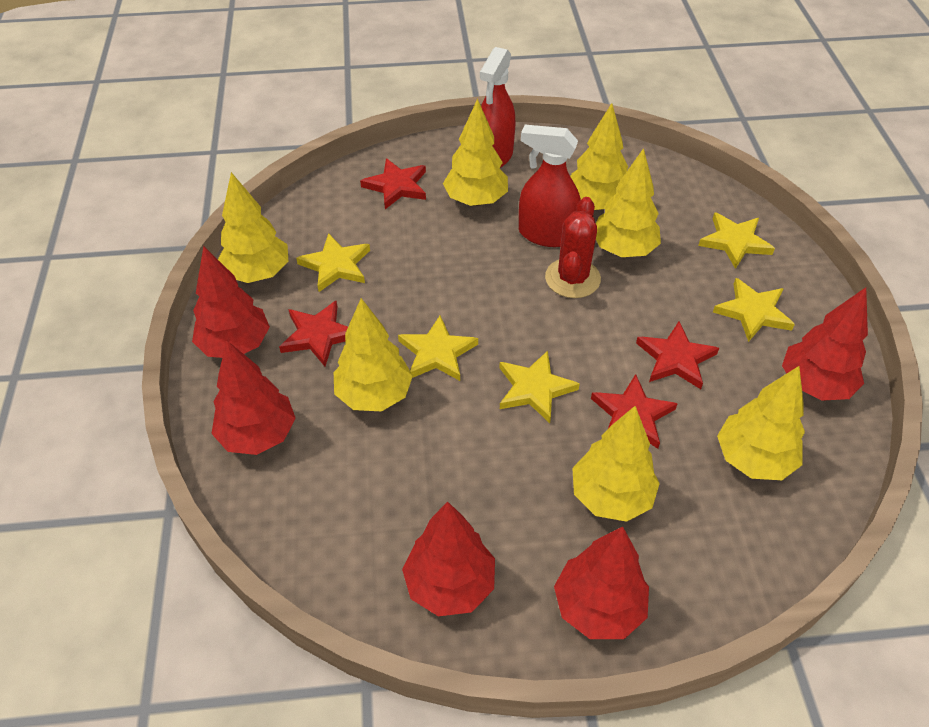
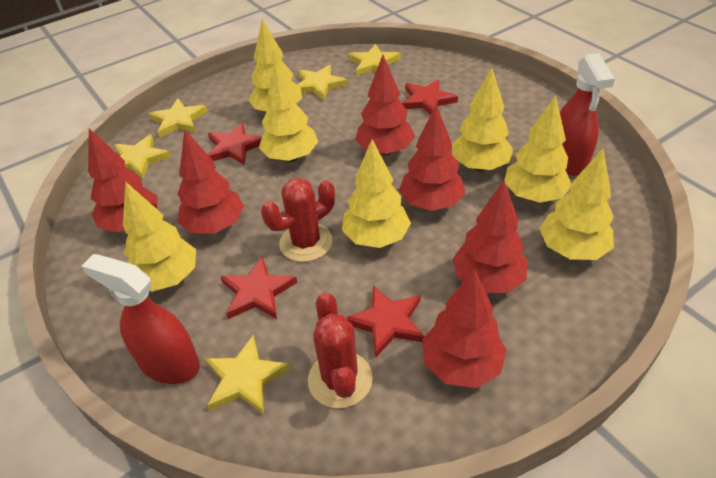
red cactus: 1 -> 2
red tree: 5 -> 6

